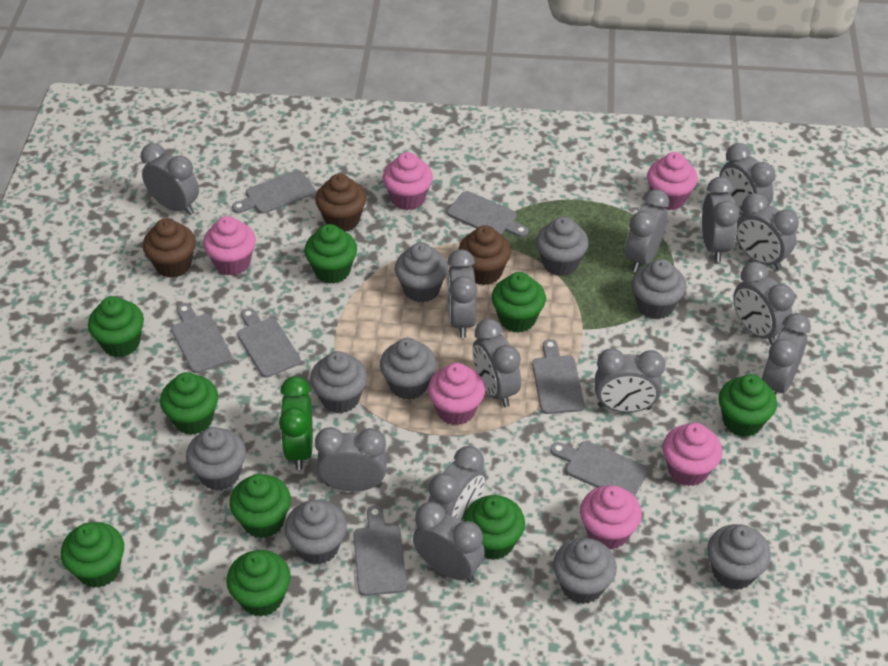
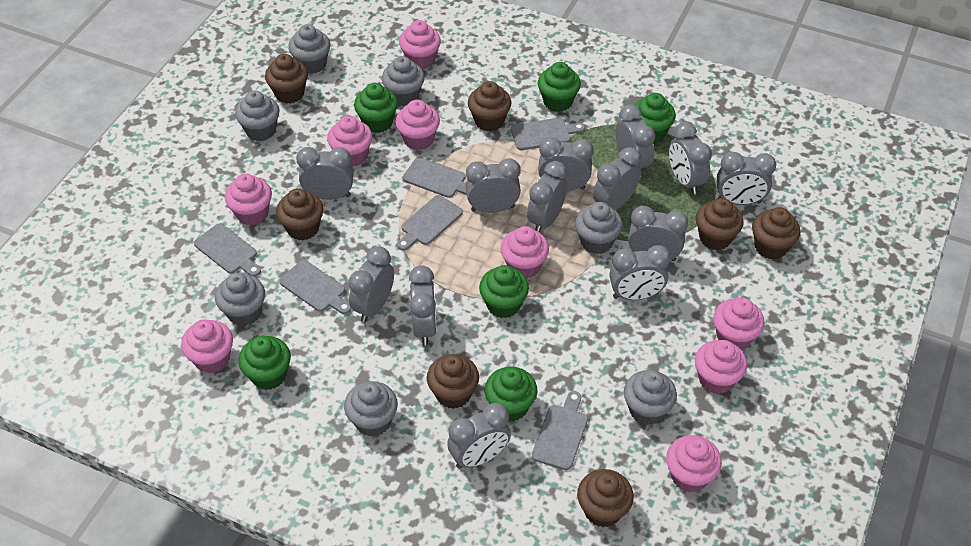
brown cupcake: 3 -> 7
green clock: 1 -> 0
green cupcake: 9 -> 6
grey cupcake: 9 -> 7
grey cutting board: 7 -> 6
pink cupcake: 6 -> 9

